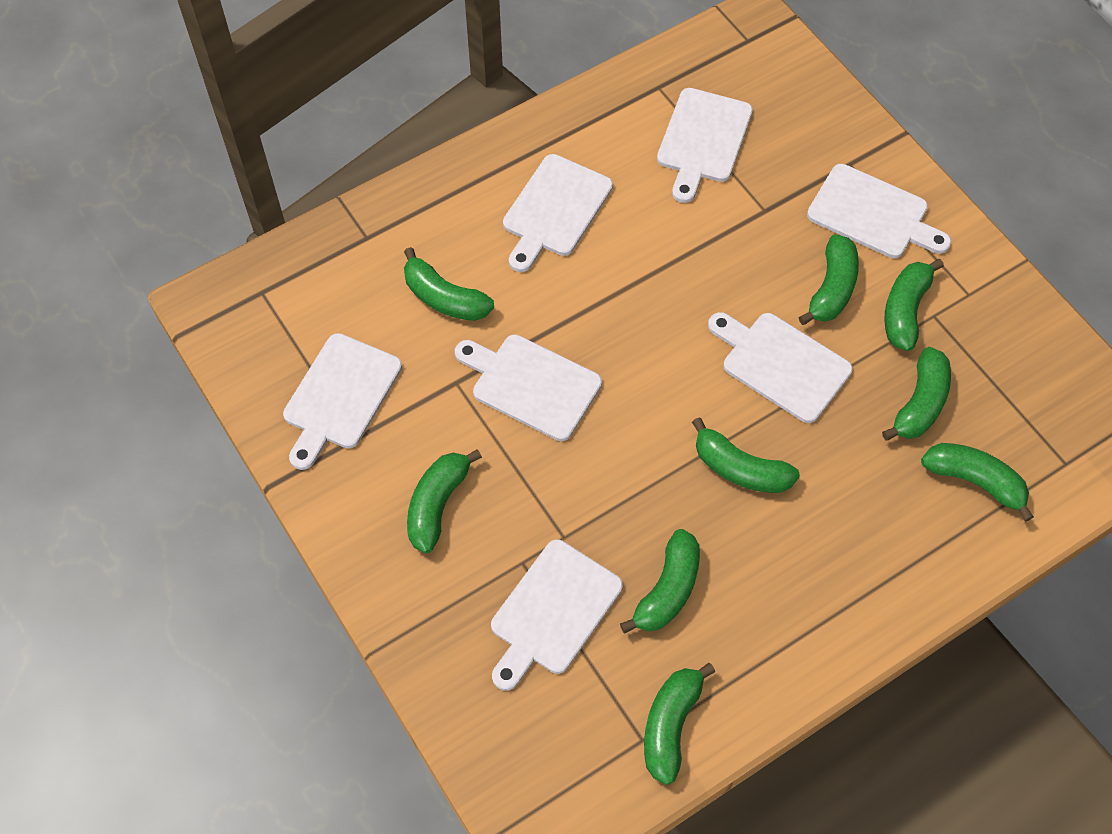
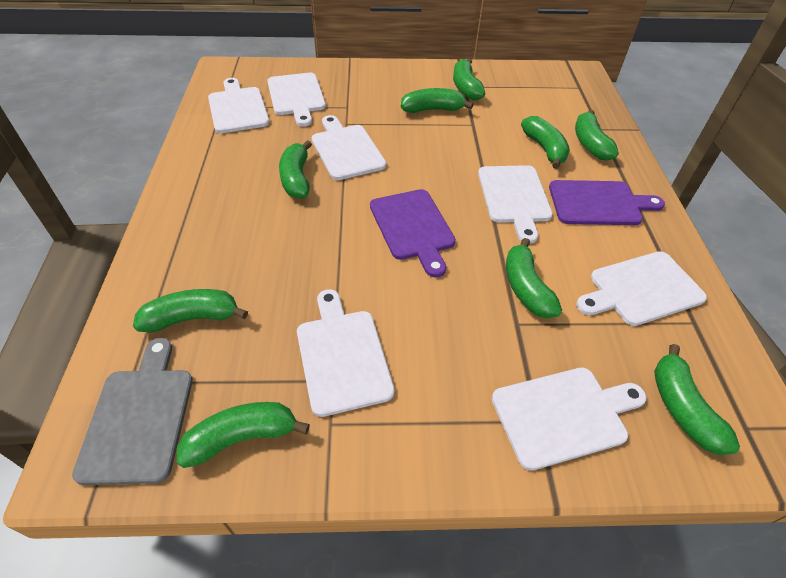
grey cutting board: 0 -> 1
purple cutting board: 0 -> 2

